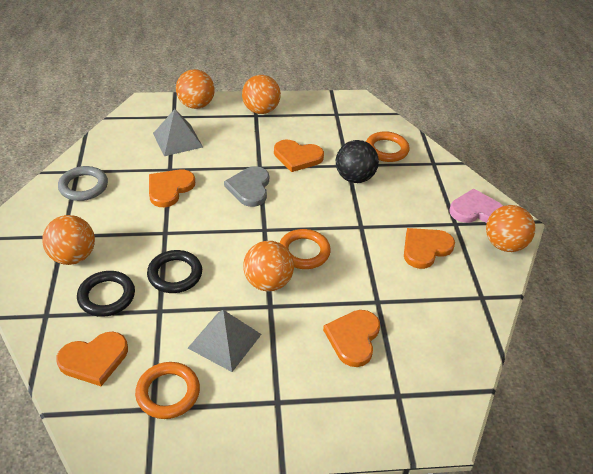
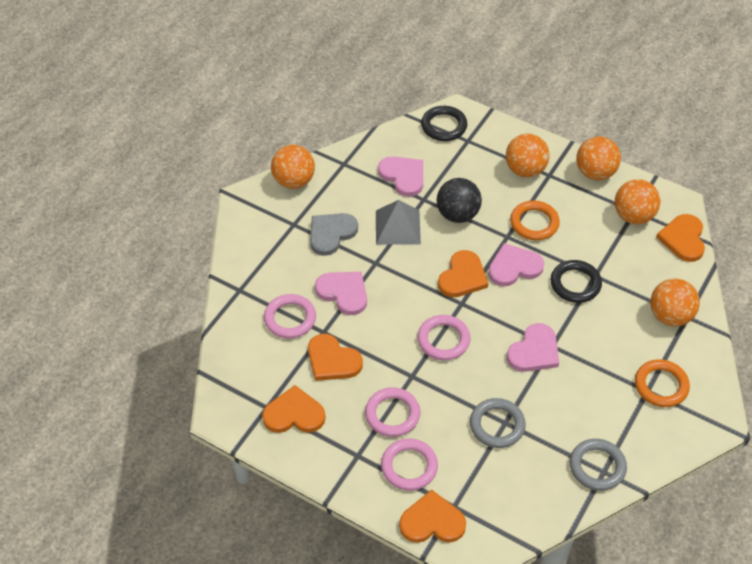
grey pyramid: 2 -> 1
grey ring: 1 -> 2
orange ring: 3 -> 2
pink heart: 1 -> 4
pink ring: 0 -> 4

